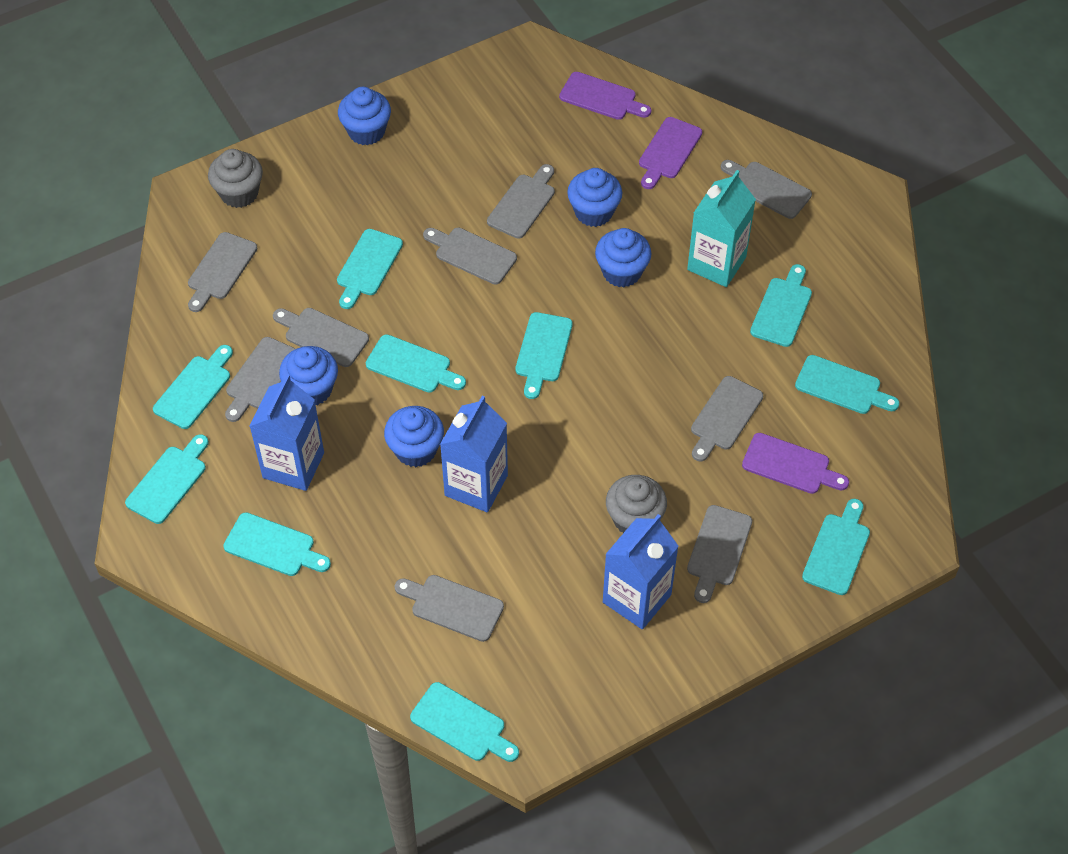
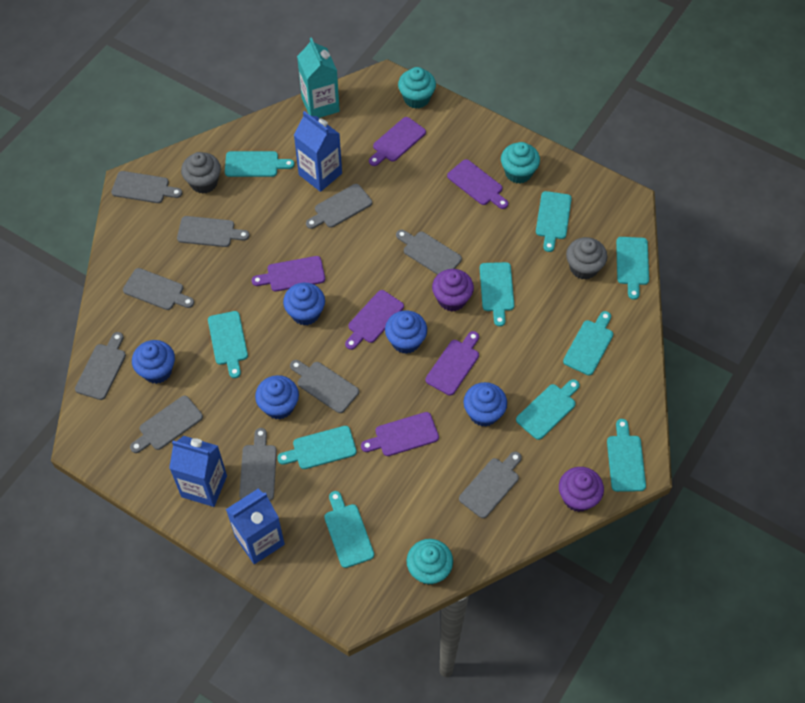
grey cutting board: 9 -> 10
purple cupcake: 0 -> 2
purple cutting board: 3 -> 6
turquoise cupcake: 0 -> 3

